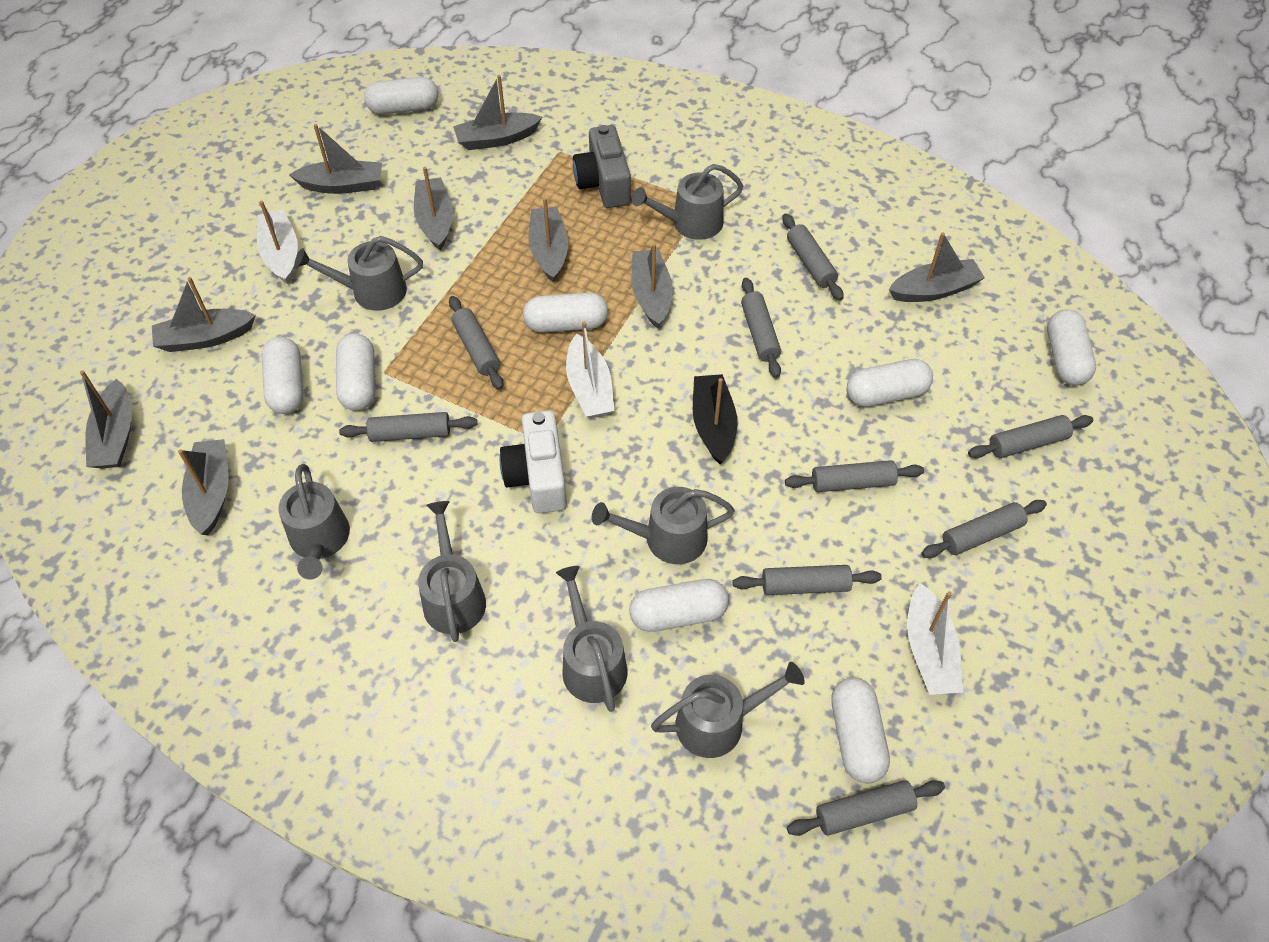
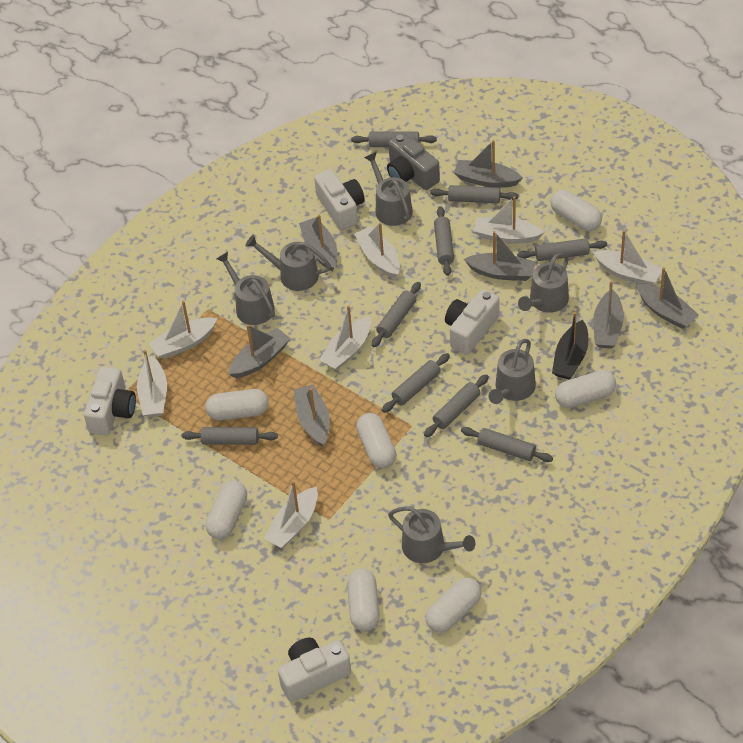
grey boat: 9 -> 7
grey watering can: 7 -> 6
white boat: 3 -> 7
white camera: 1 -> 4
white capsule: 8 -> 7

